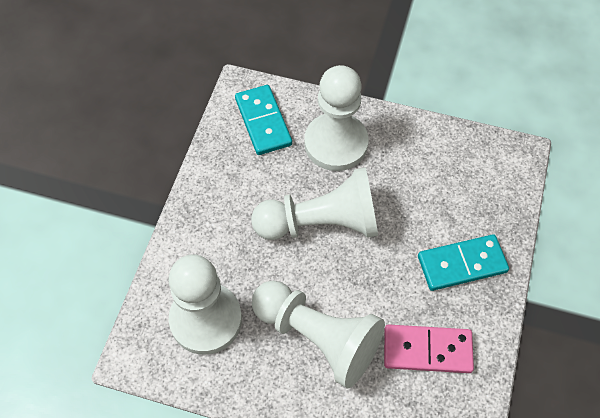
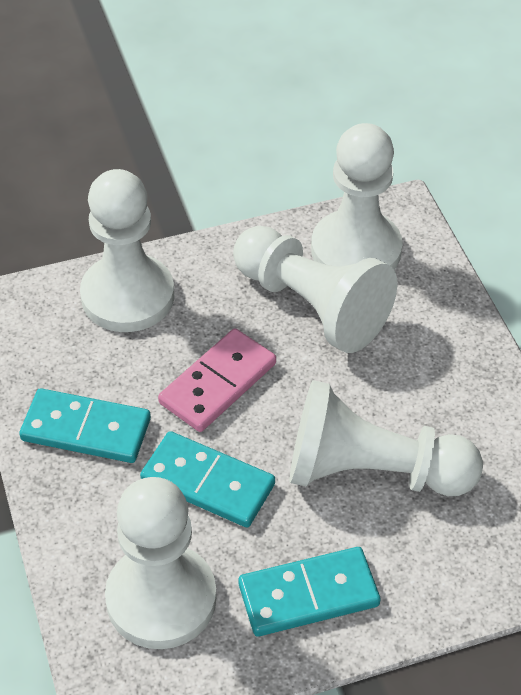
turquoise domino: 2 -> 3
white pawn: 4 -> 5

